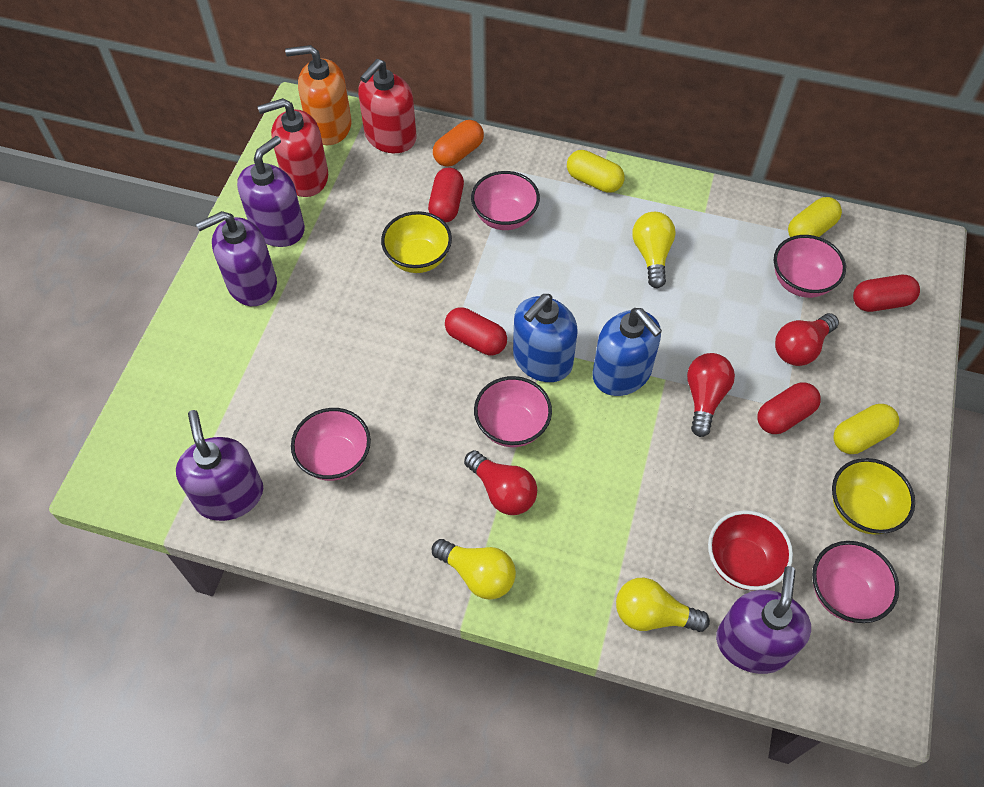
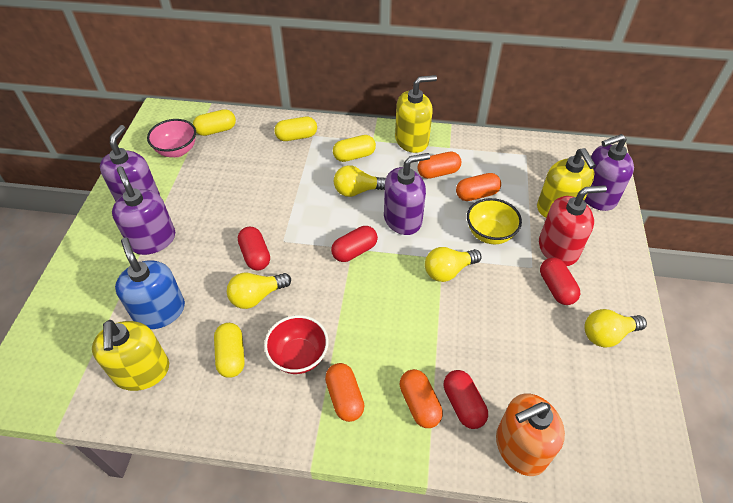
blue soap dispenser: 2 -> 1
orange capsule: 1 -> 4
pink bowl: 5 -> 1
red light bulb: 3 -> 0
red soap dispenser: 2 -> 1
yellow bowl: 2 -> 1
yellow capsule: 3 -> 4
yellow light bulb: 3 -> 4
yellow soap dispenser: 0 -> 3

